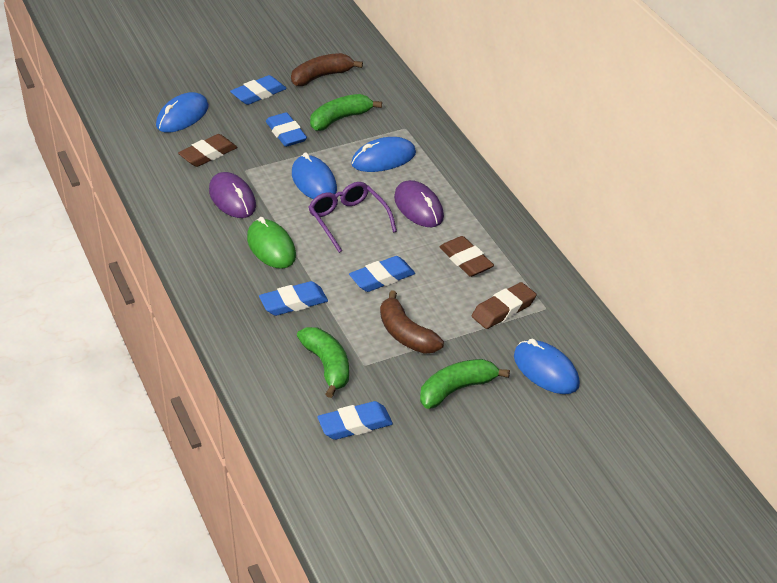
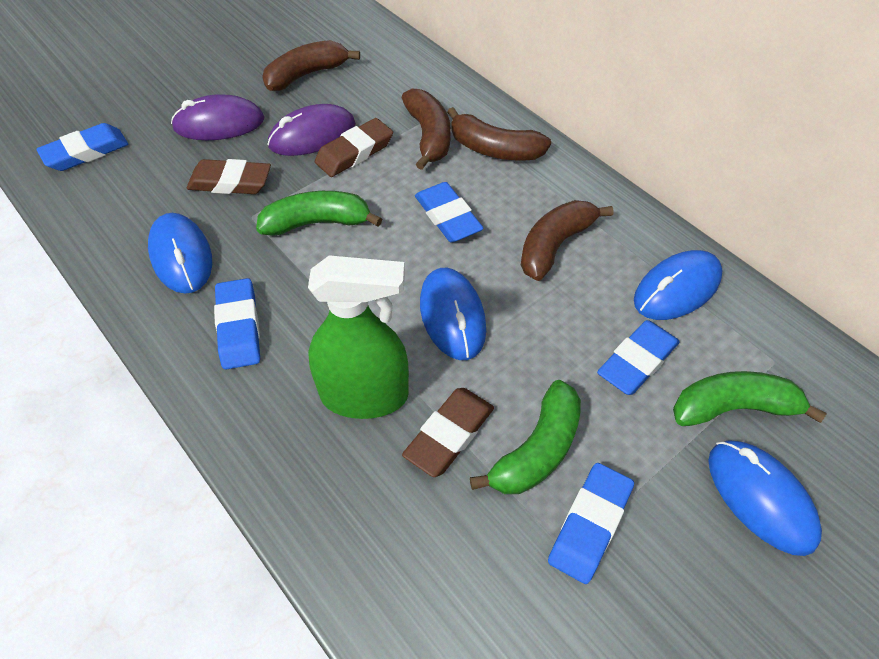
brown banana: 2 -> 4
green mouse: 1 -> 0
green spray bottle: 0 -> 1
purple glasses: 1 -> 0

